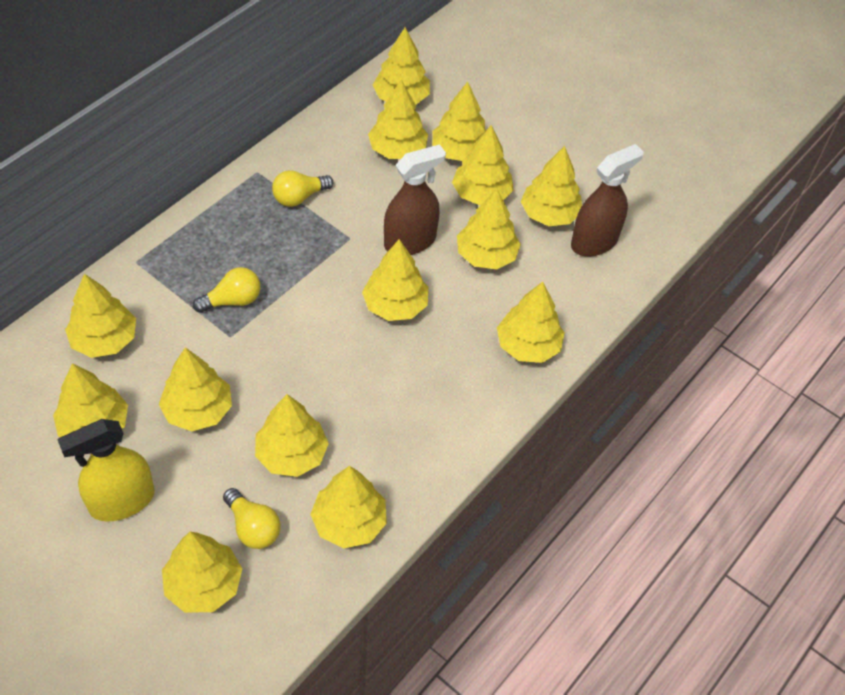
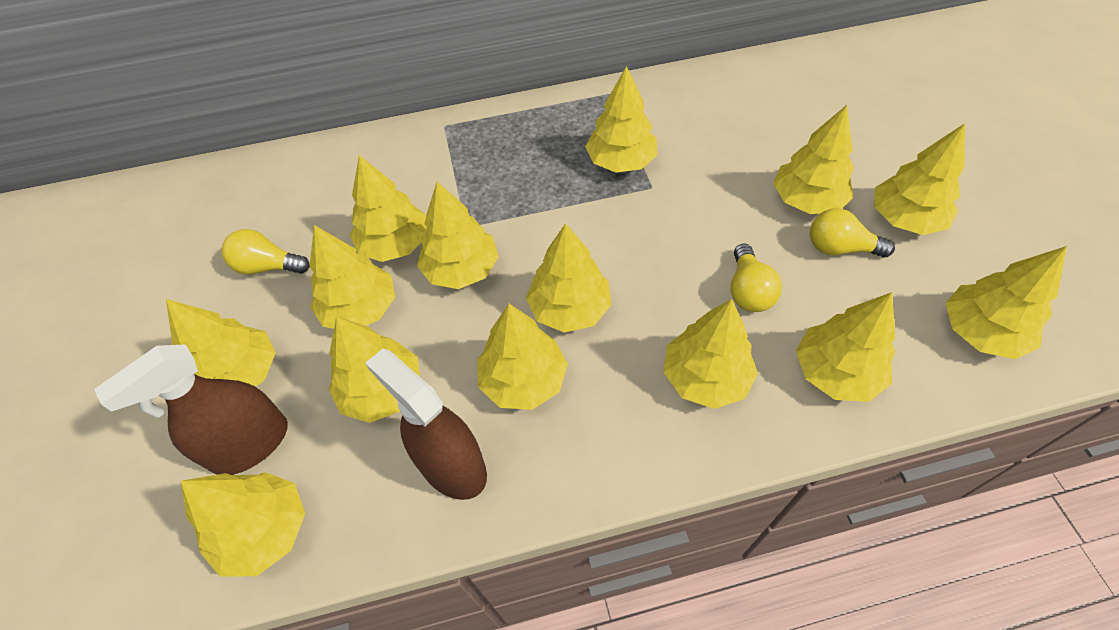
yellow spray bottle: 1 -> 0

